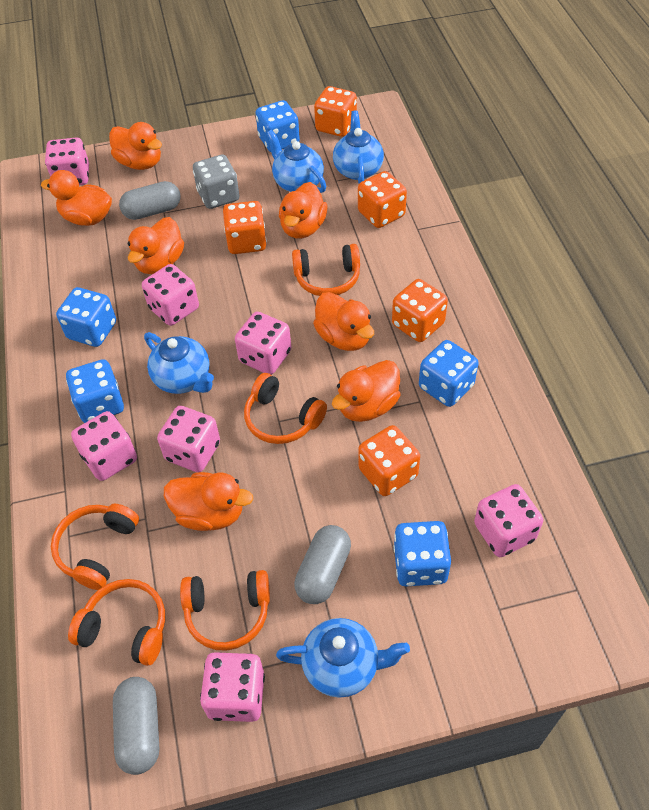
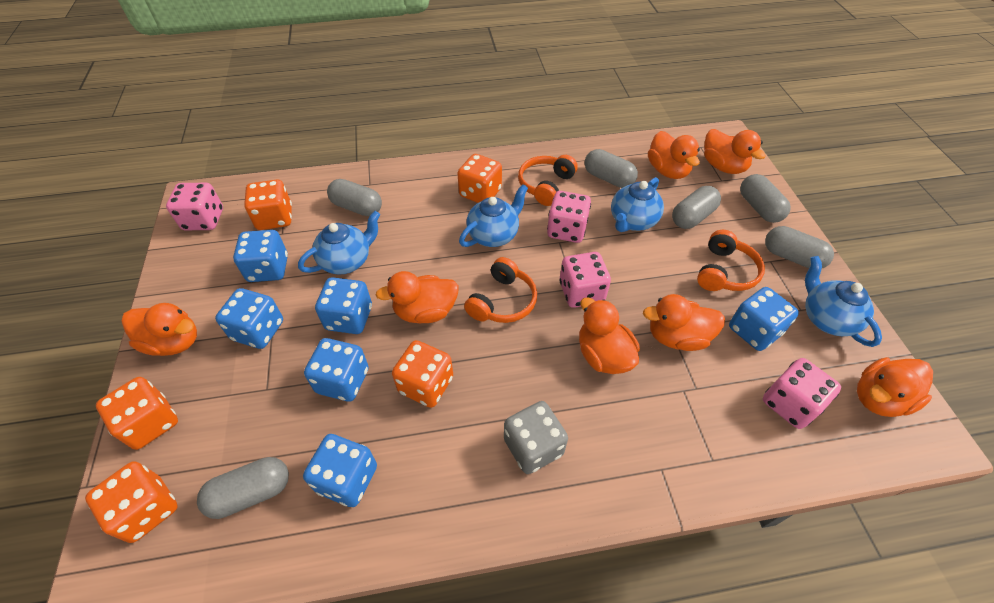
blue dice: 5 -> 6
grey capsule: 3 -> 6
orange headphones: 5 -> 3
pink dice: 7 -> 4

